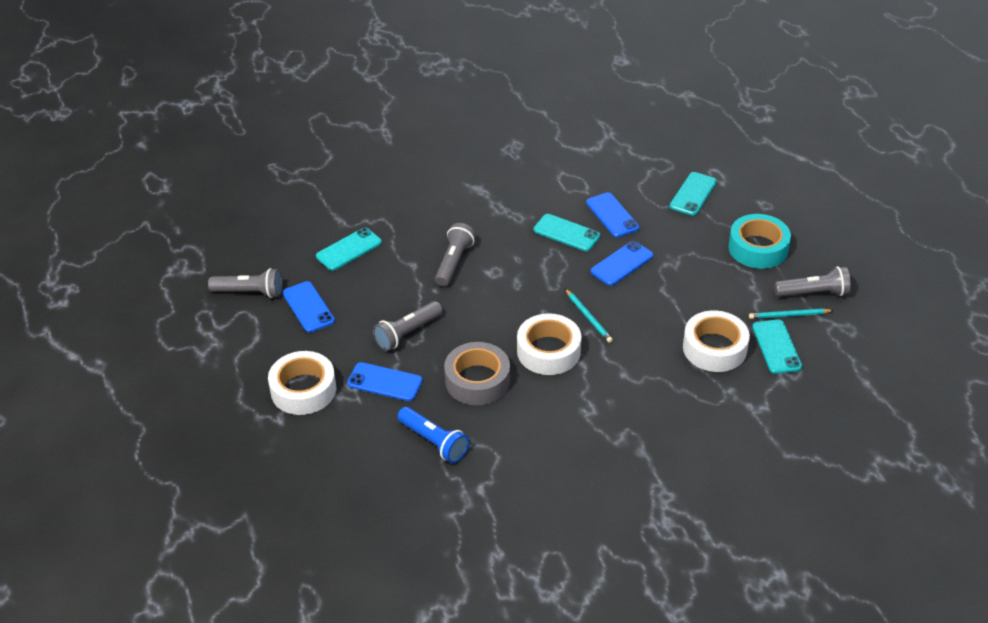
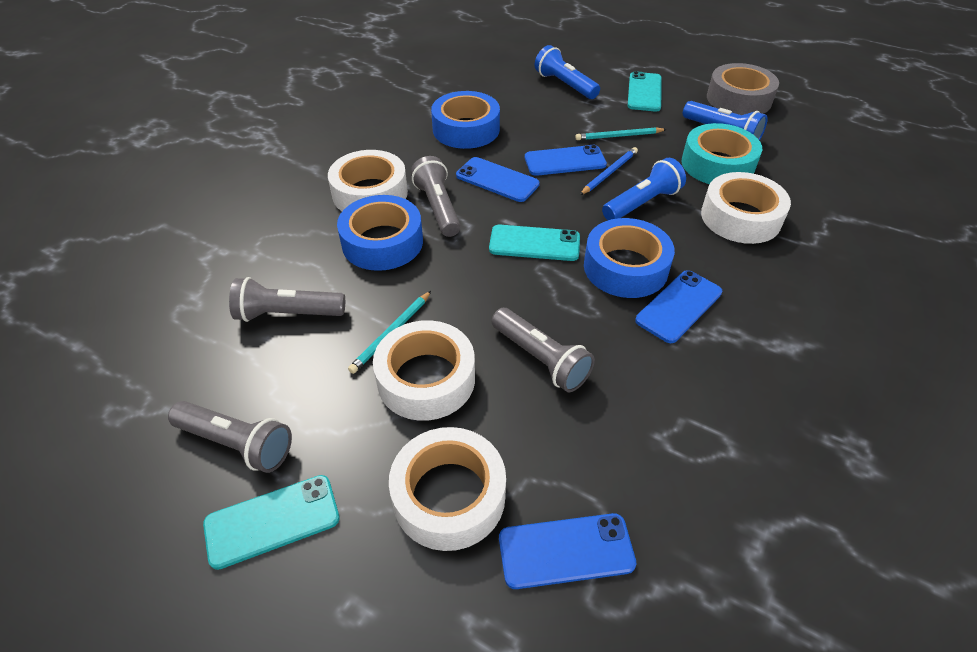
blue flashlight: 1 -> 3
blue pencil: 0 -> 1
blue tape: 0 -> 3
turquoise phone: 4 -> 3
white tape: 3 -> 4

